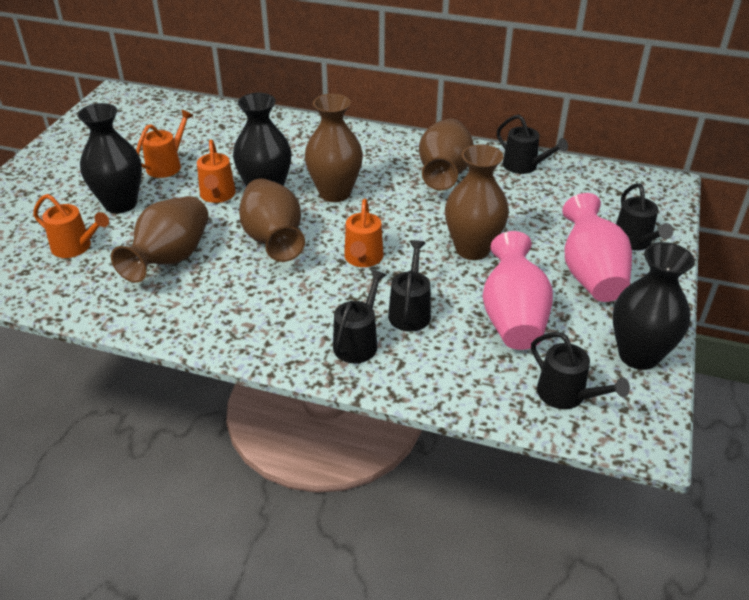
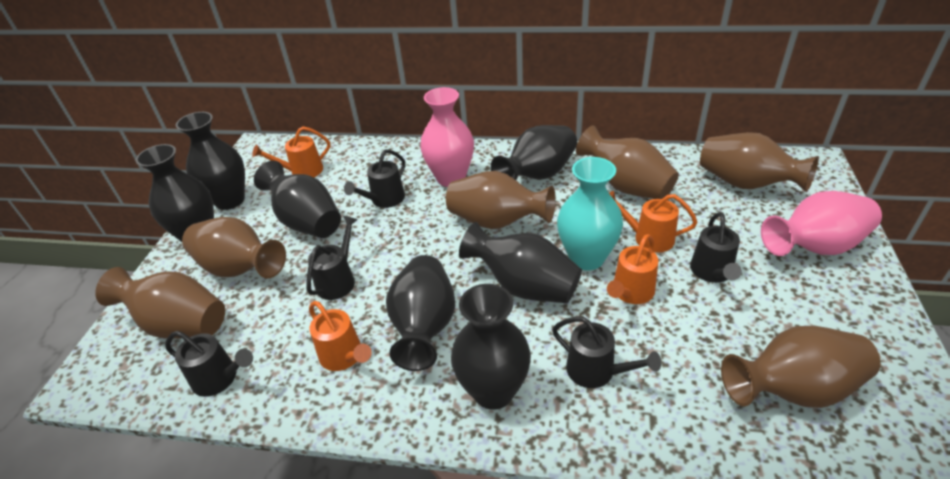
black vase: 3 -> 7
brown vase: 5 -> 6
turquoise vase: 0 -> 1

